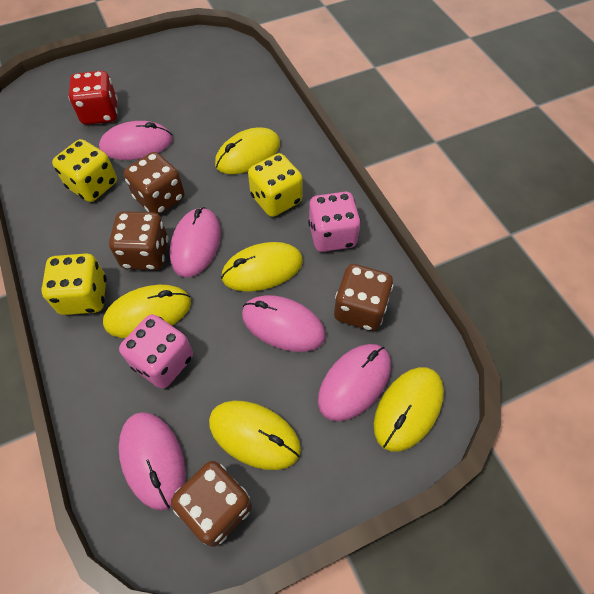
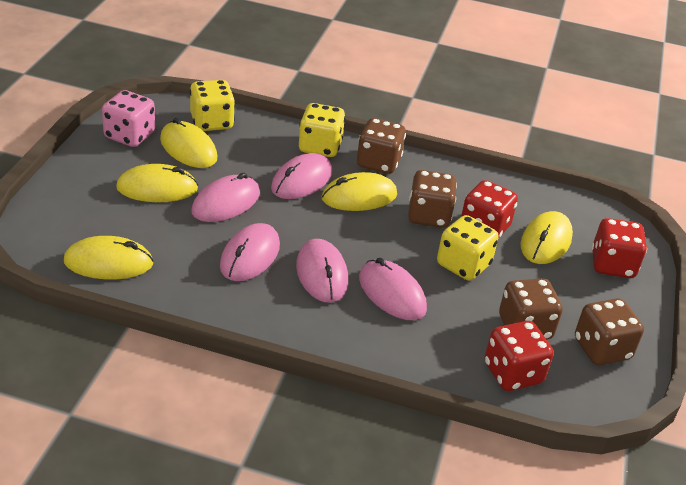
pink dice: 2 -> 1
red dice: 1 -> 3

